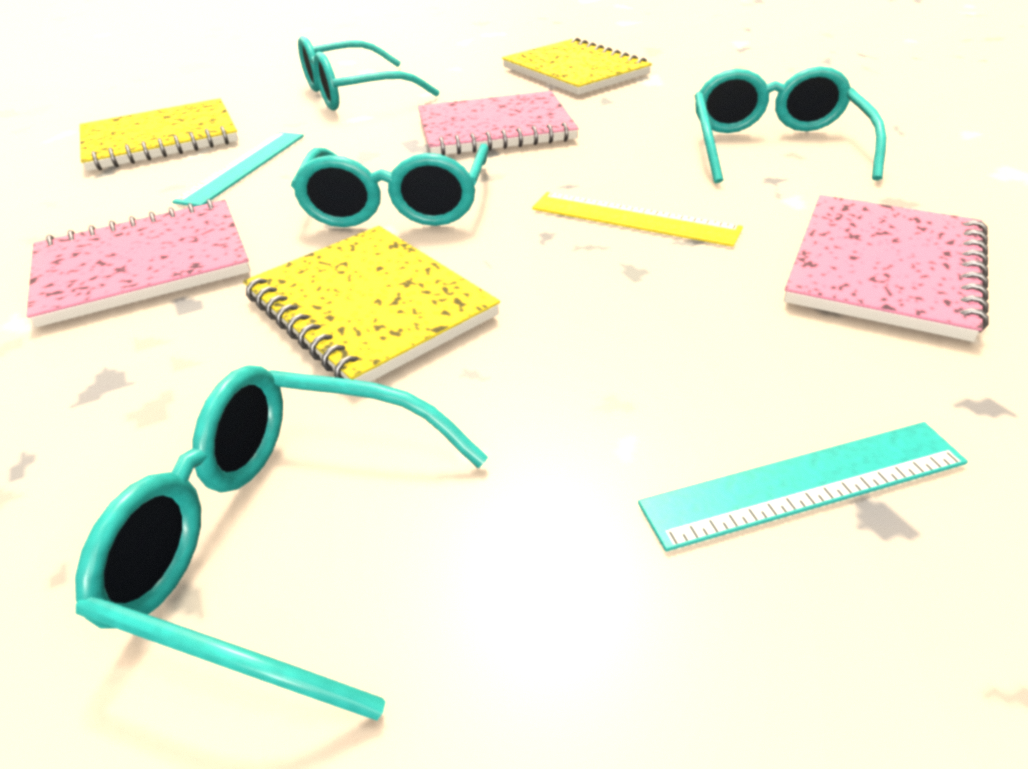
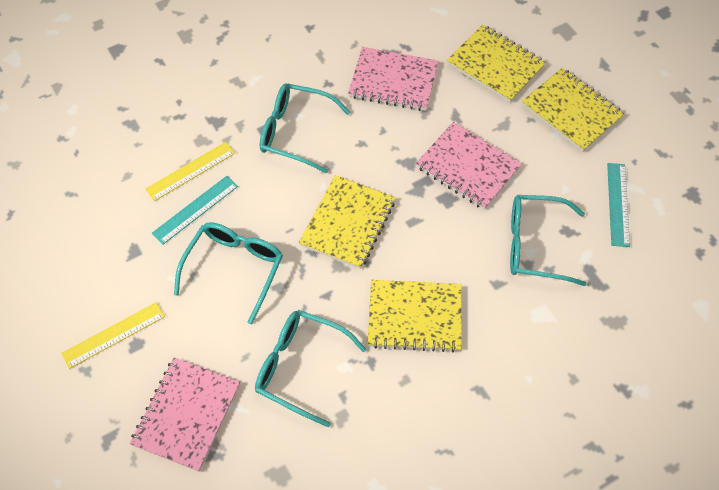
yellow notebook: 3 -> 4
yellow ruler: 1 -> 2

